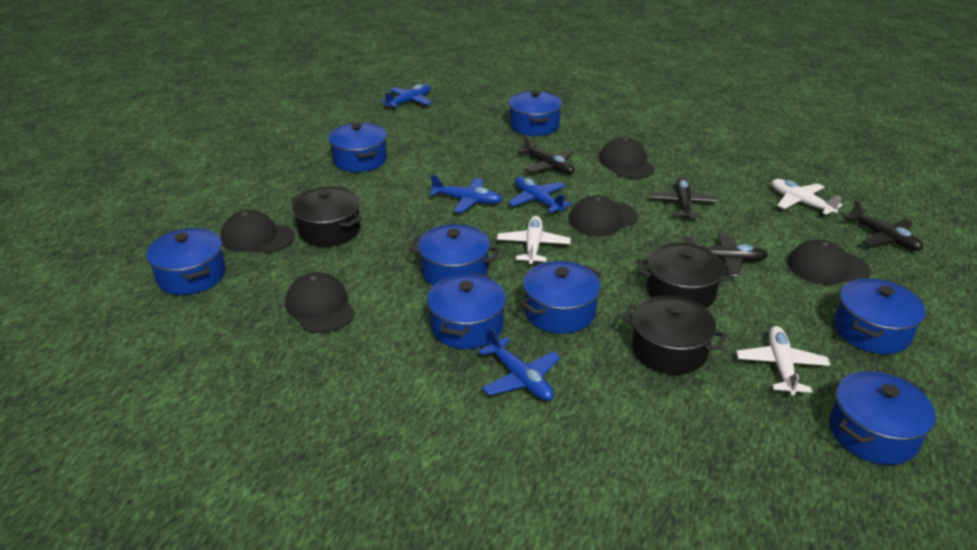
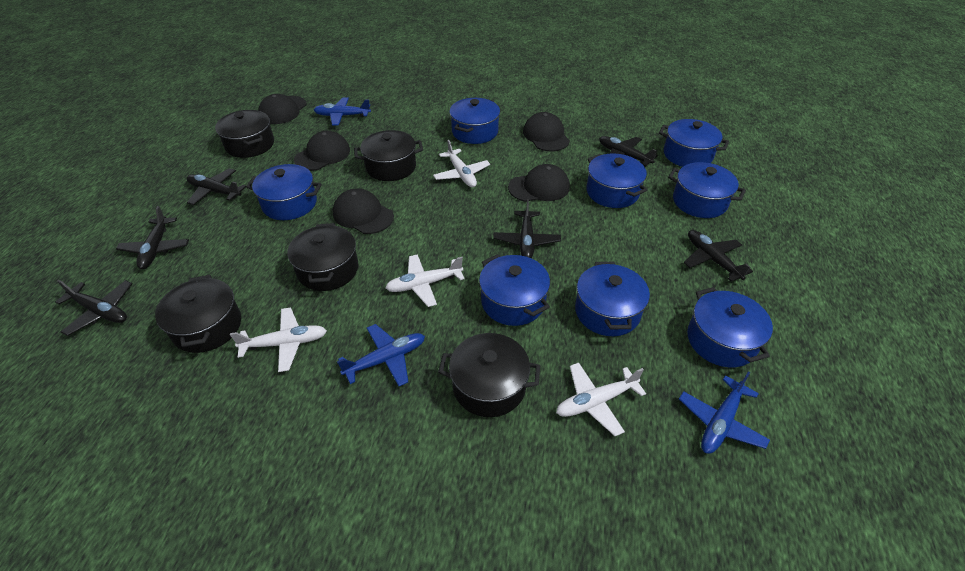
black plane: 4 -> 6
black pot: 3 -> 5
blue plane: 4 -> 3
white plane: 3 -> 4

